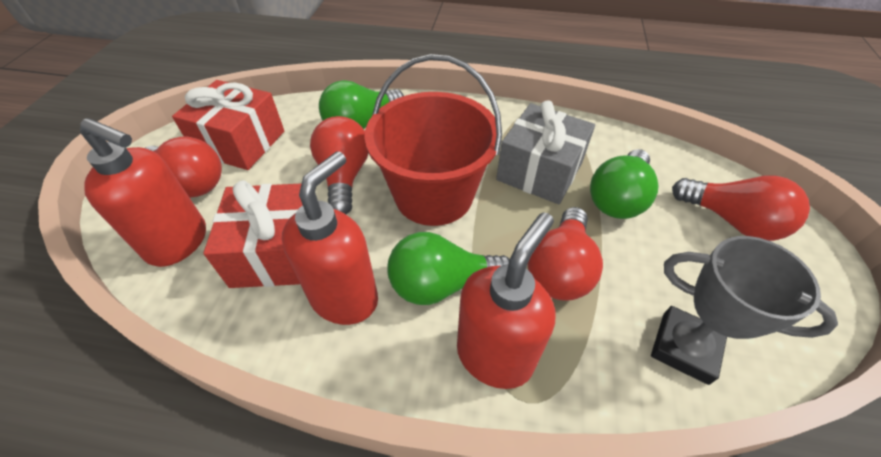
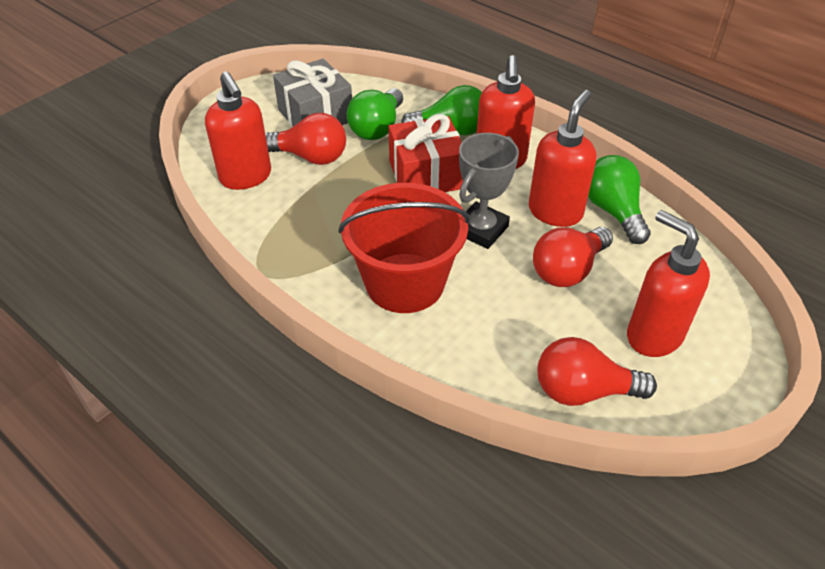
red gift: 2 -> 1
red light bulb: 4 -> 3
red soap dispenser: 3 -> 4

